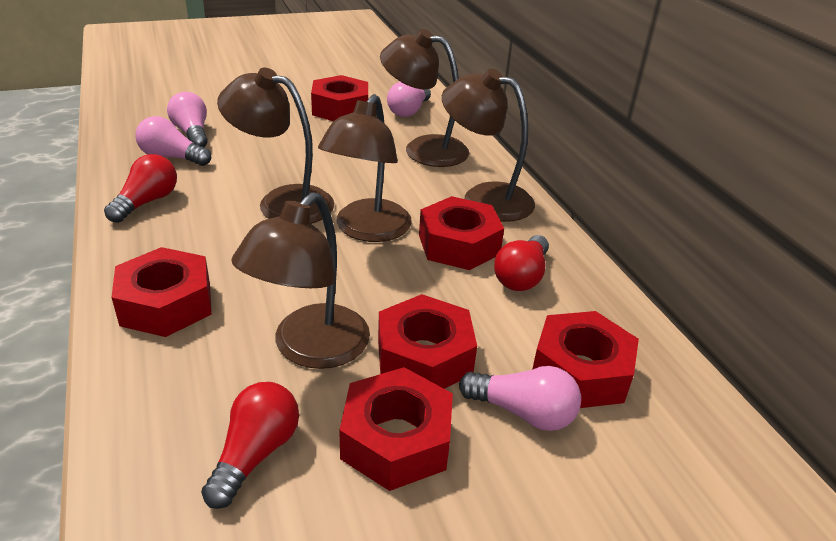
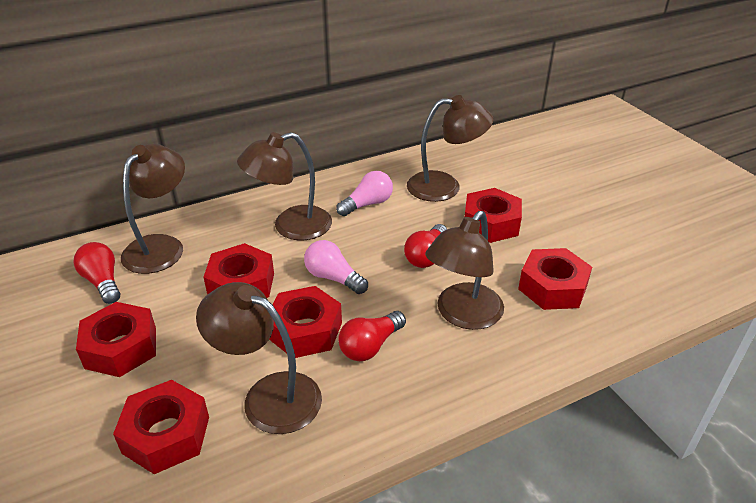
pink light bulb: 4 -> 2

